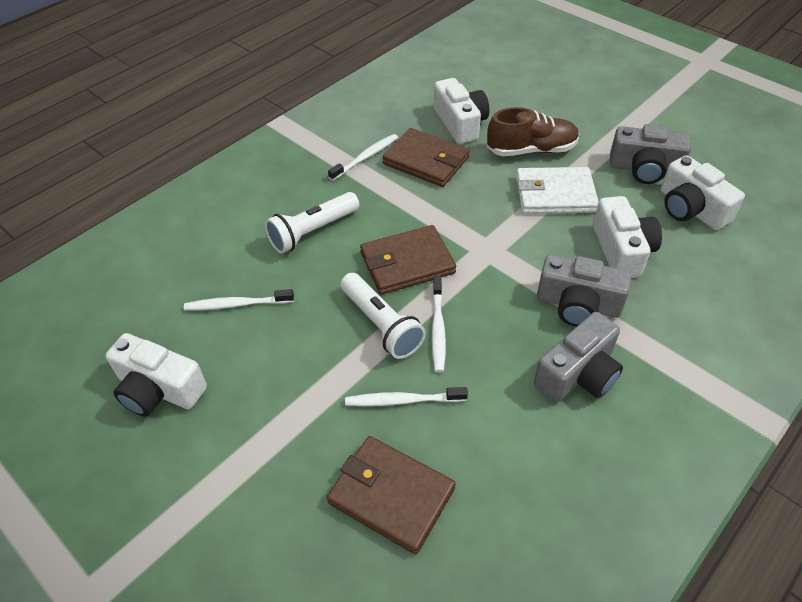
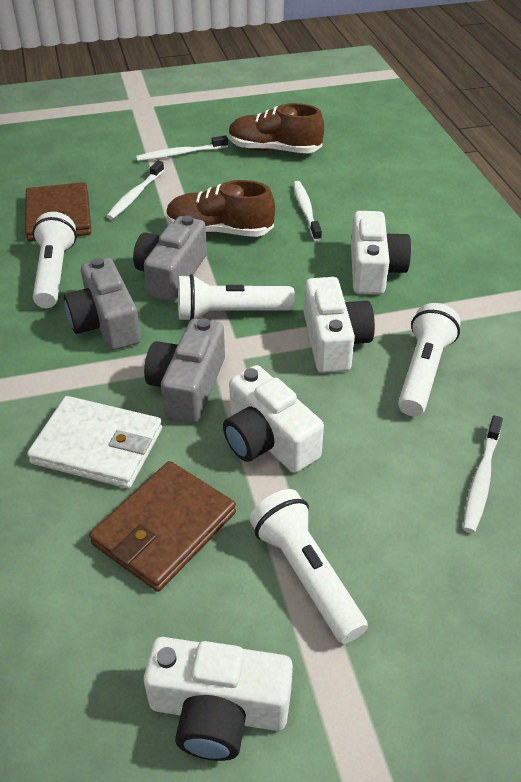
brown shoe: 1 -> 2
brown wallet: 3 -> 2
white flashlight: 2 -> 4

